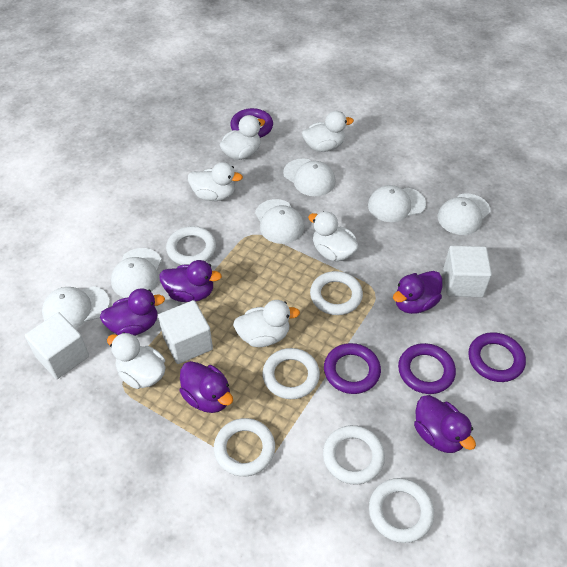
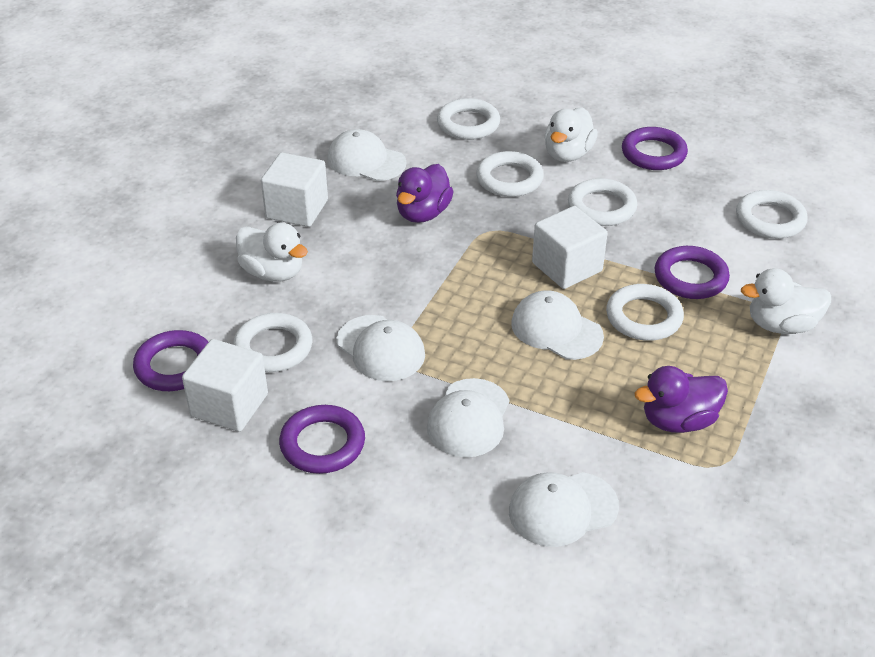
purple duck: 5 -> 2
white cap: 6 -> 5
white duck: 6 -> 3

